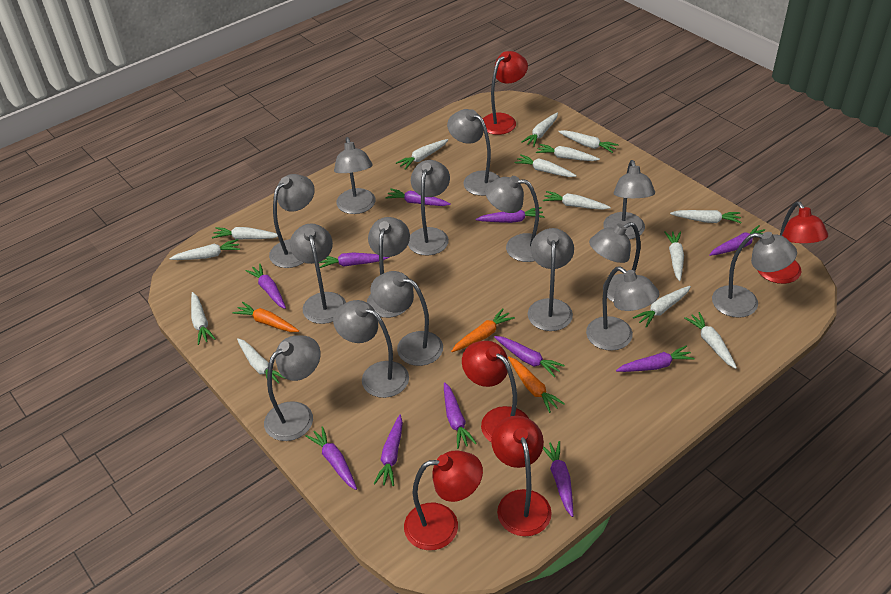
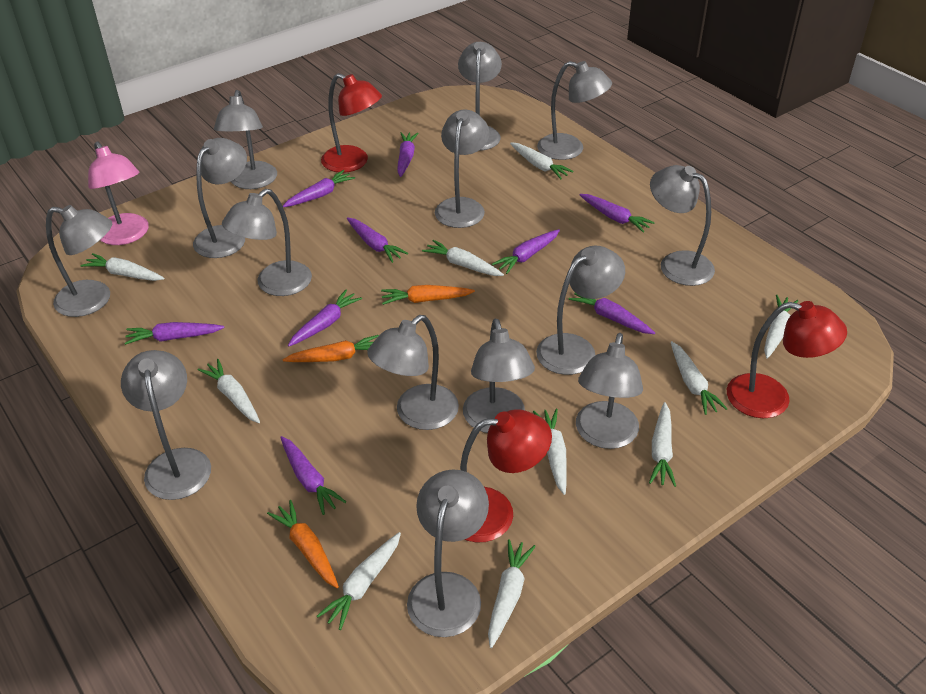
grey lamp: 15 -> 14
pink lamp: 0 -> 1
purple carrot: 11 -> 9
red lamp: 5 -> 3
white carrot: 14 -> 10

